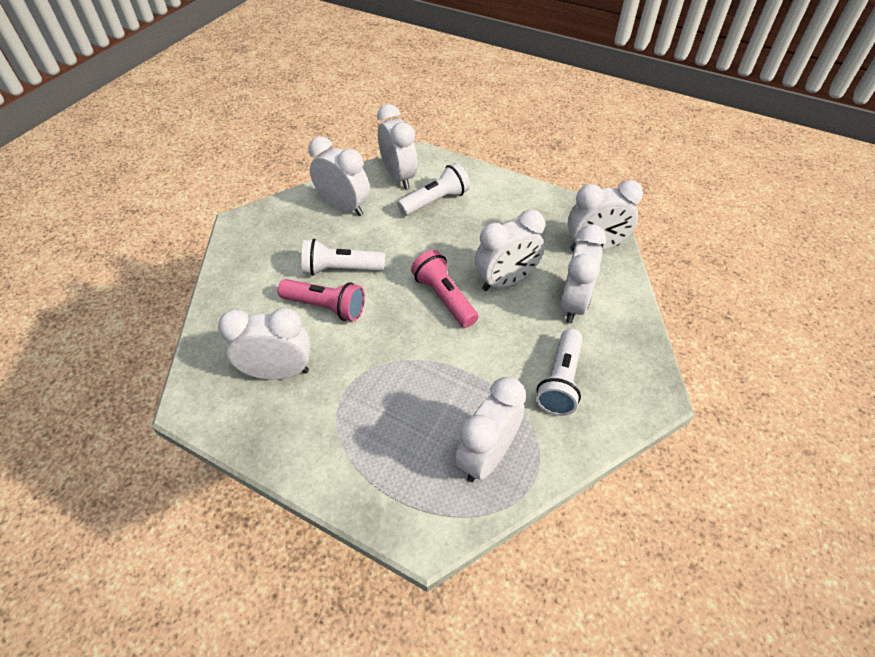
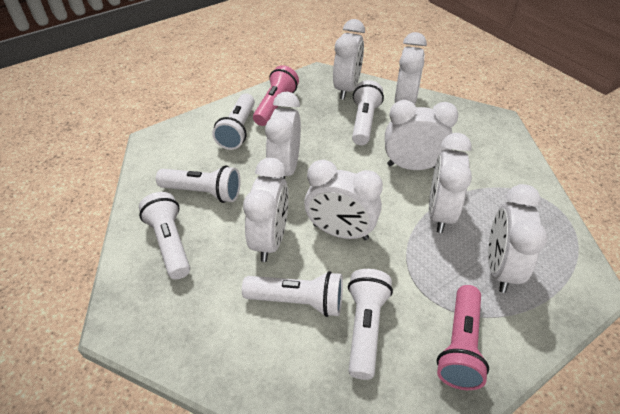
white clock: 7 -> 8
white flashlight: 3 -> 6

